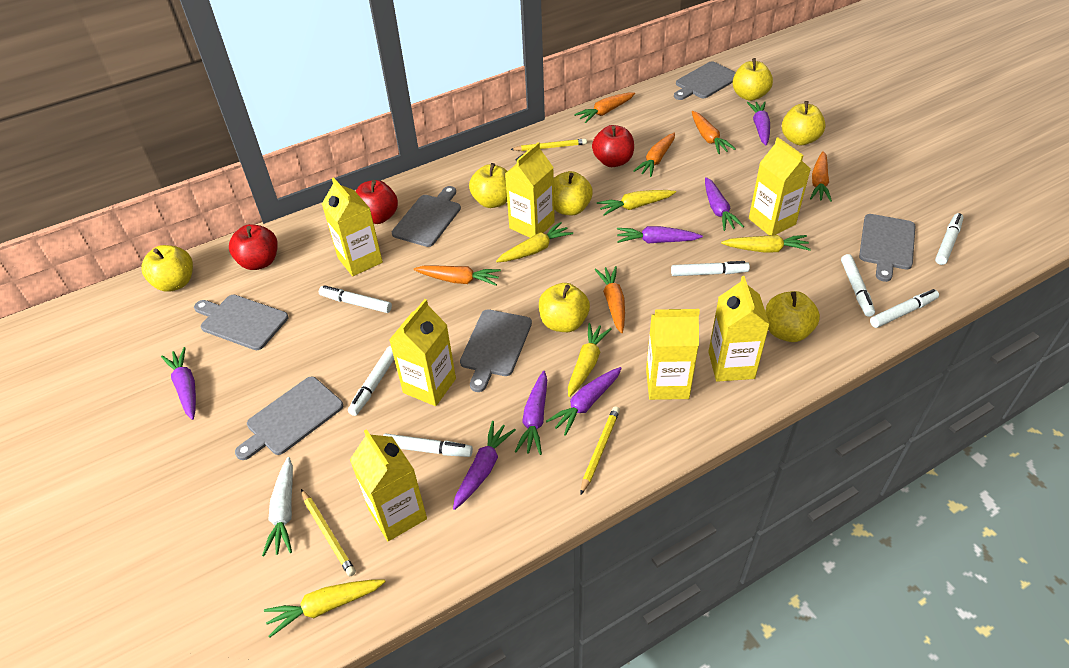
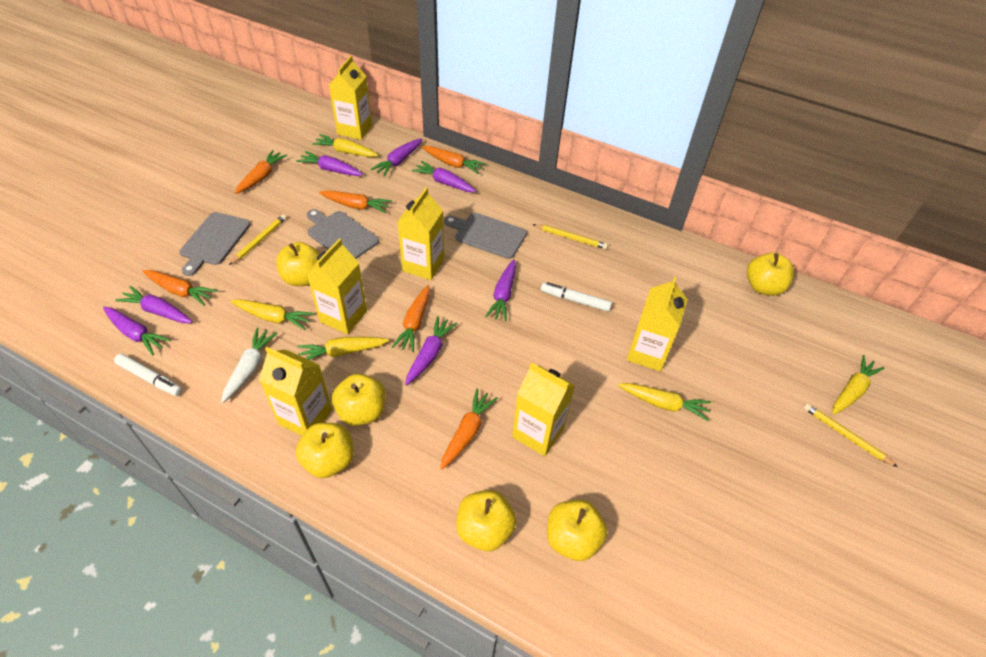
grey cutting board: 6 -> 3
red apple: 3 -> 0
white marker: 7 -> 2
yellow apple: 7 -> 6
yellow carton: 7 -> 6

